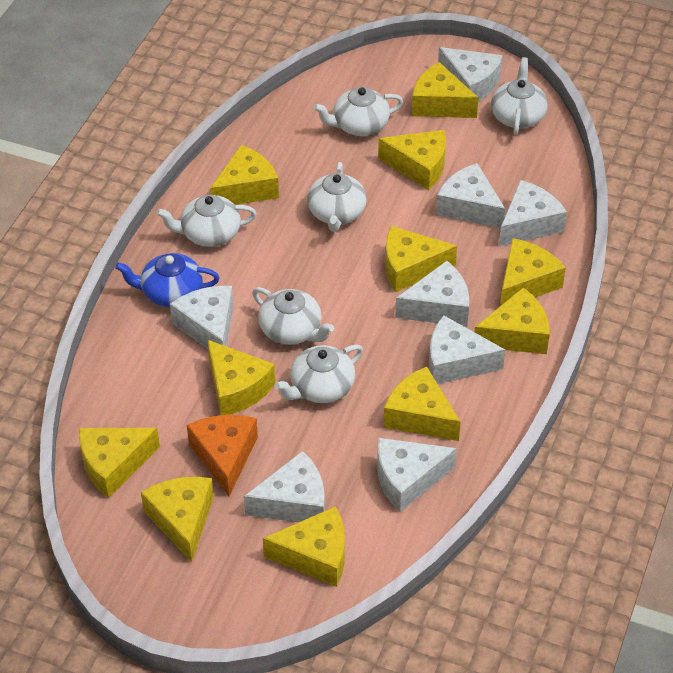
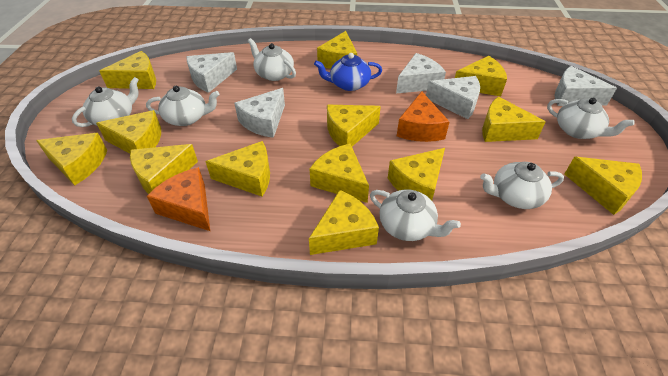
orange cheese: 1 -> 2
white cheese: 8 -> 5
yellow cheese: 11 -> 13

